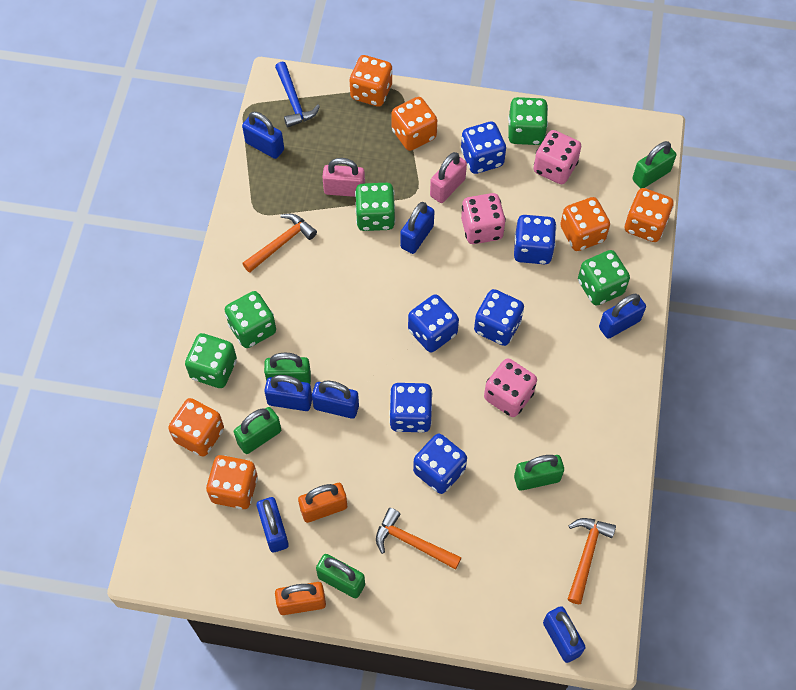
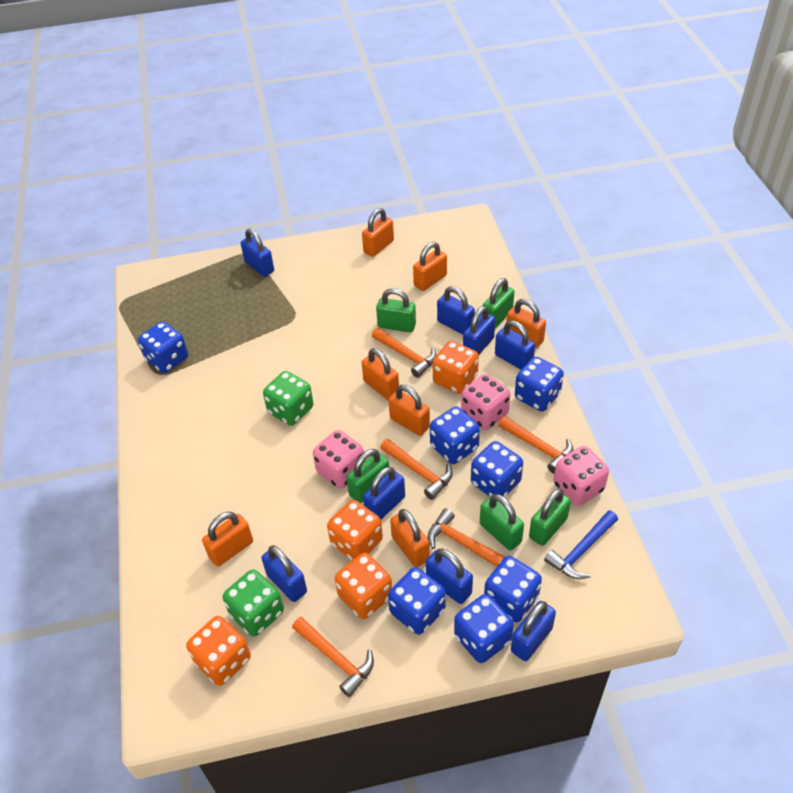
blue dice: 6 -> 7
blue padlock: 7 -> 8
green dice: 5 -> 2
orange dice: 6 -> 4
orange hammer: 3 -> 5
orange padlock: 2 -> 7
pink padlock: 2 -> 0

